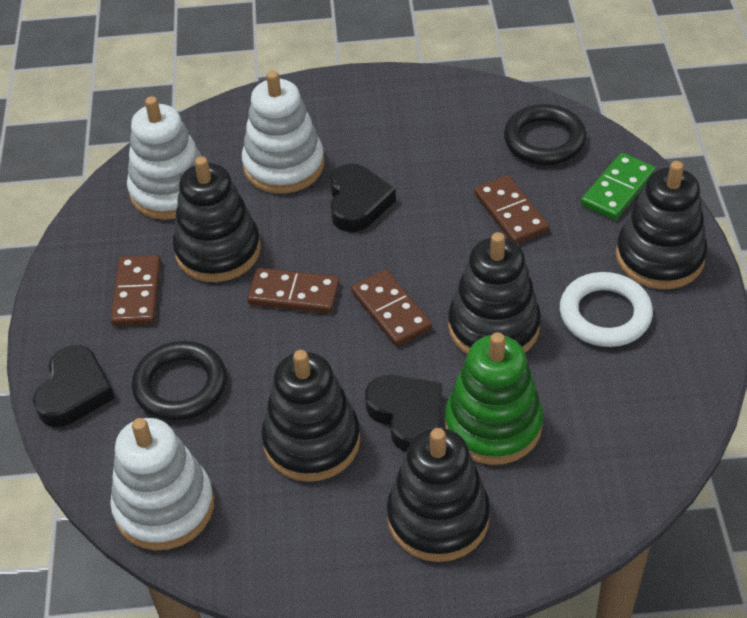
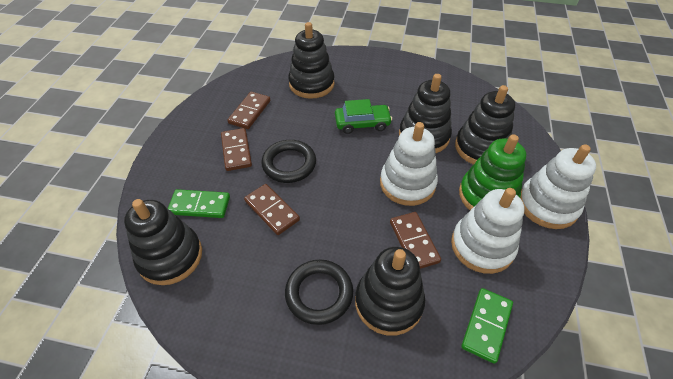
black heart: 3 -> 0
green car: 0 -> 1
green domino: 1 -> 2
white ring: 1 -> 0

